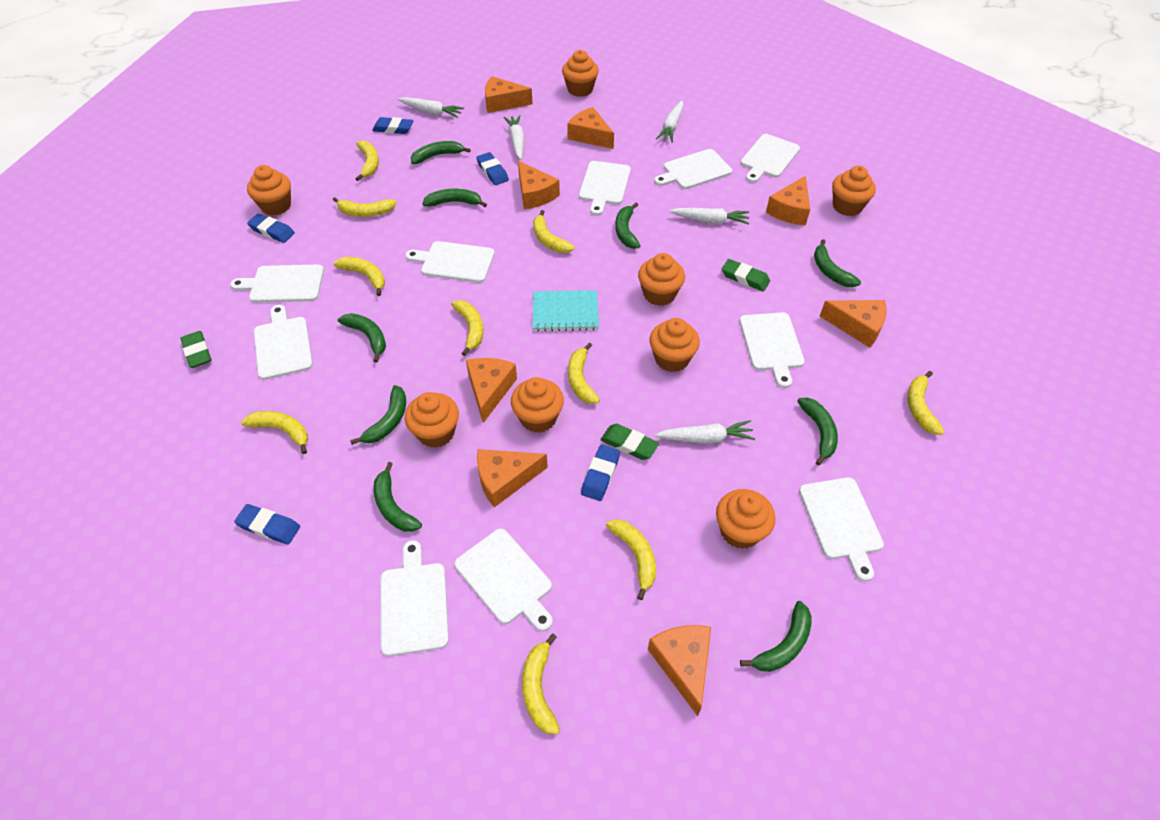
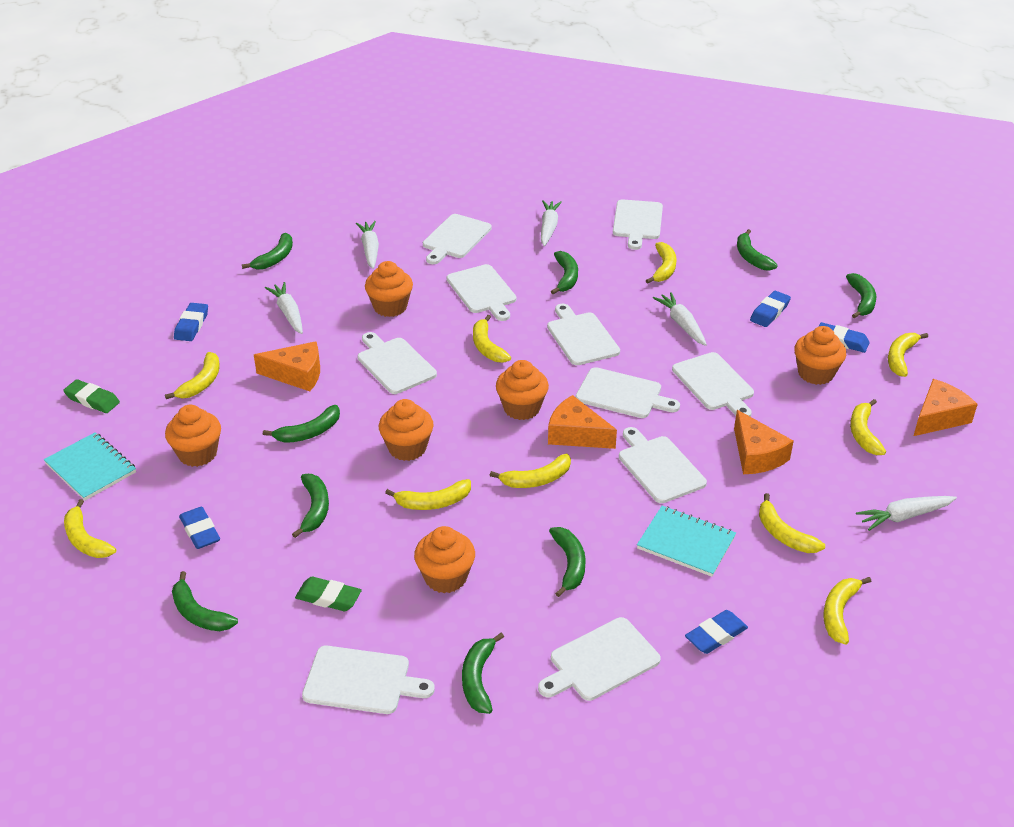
green eraser: 3 -> 2
orange cheese: 8 -> 4
orange cupcake: 8 -> 6
turquoise notebook: 1 -> 2

